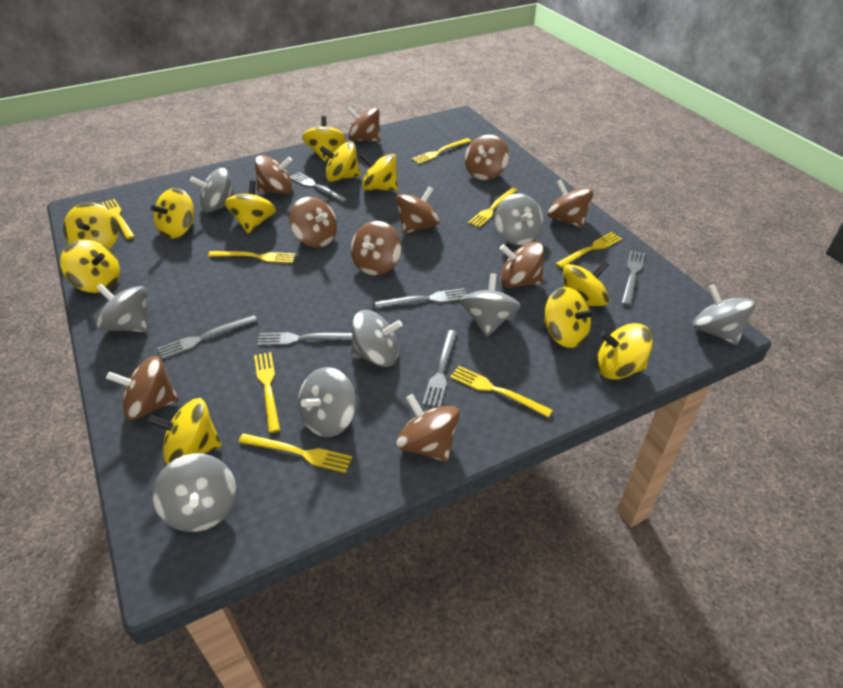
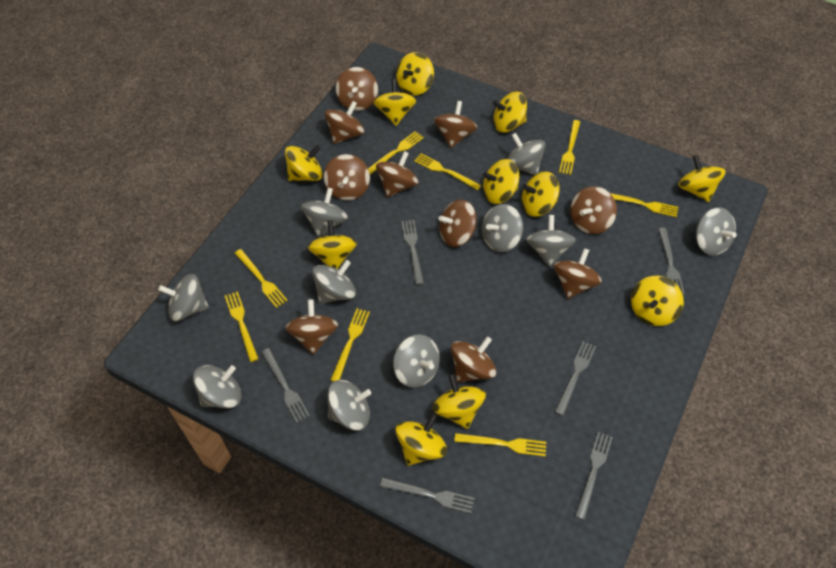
grey spinning top: 8 -> 10

